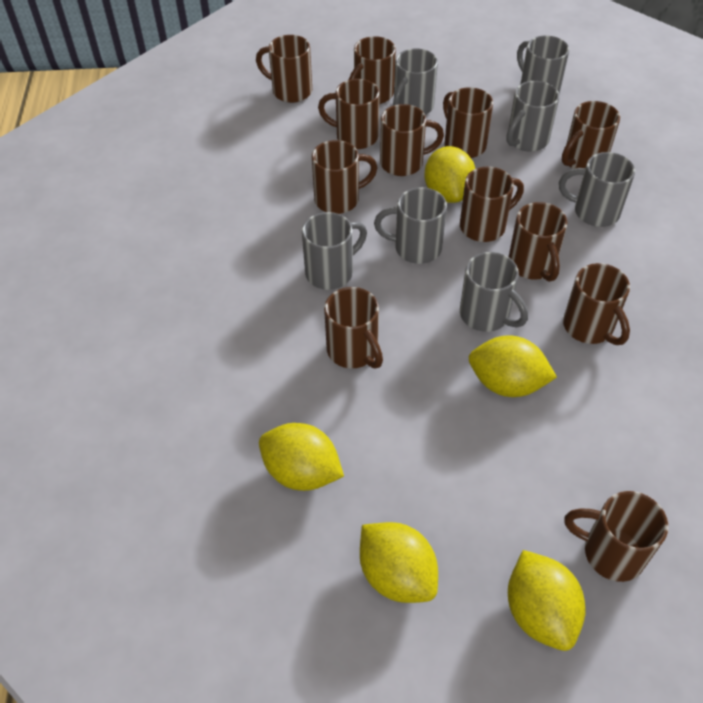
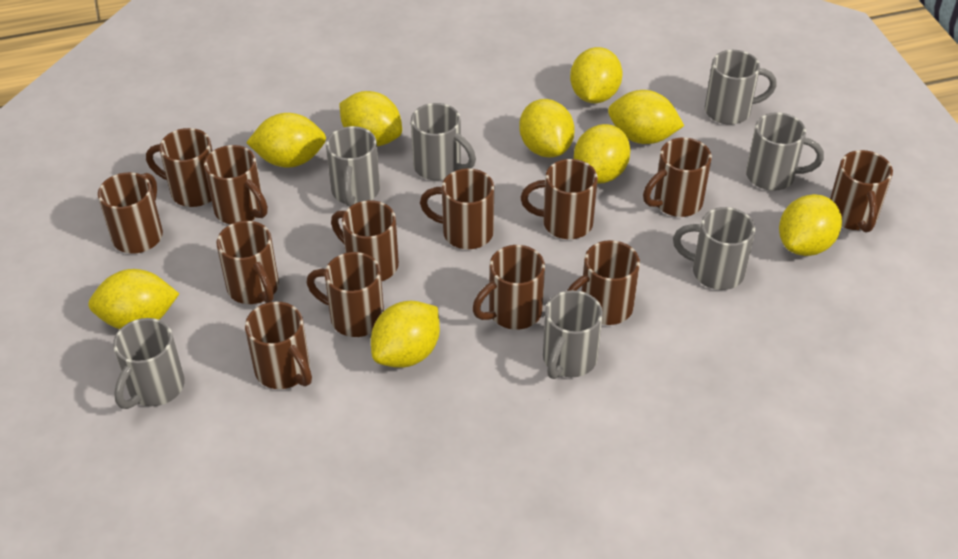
brown mug: 12 -> 13
yellow lemon: 5 -> 9

